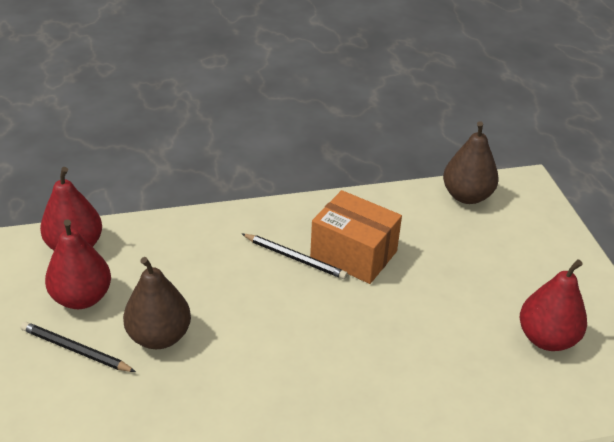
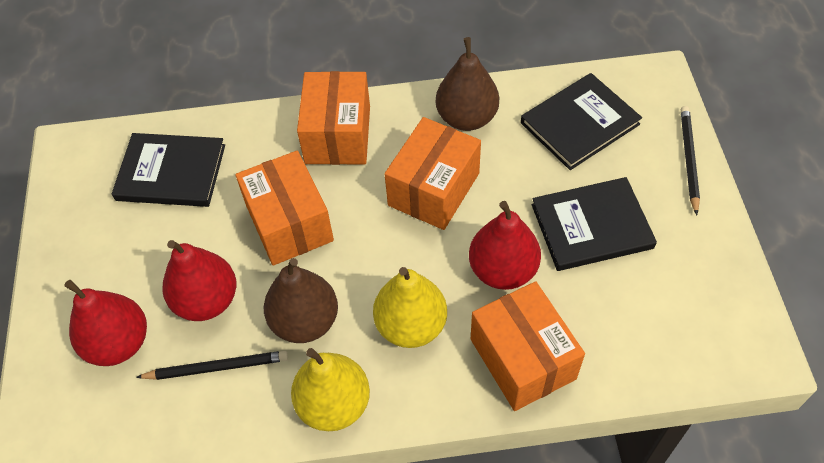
black book: 0 -> 3
orange box: 1 -> 4
yellow pear: 0 -> 2

